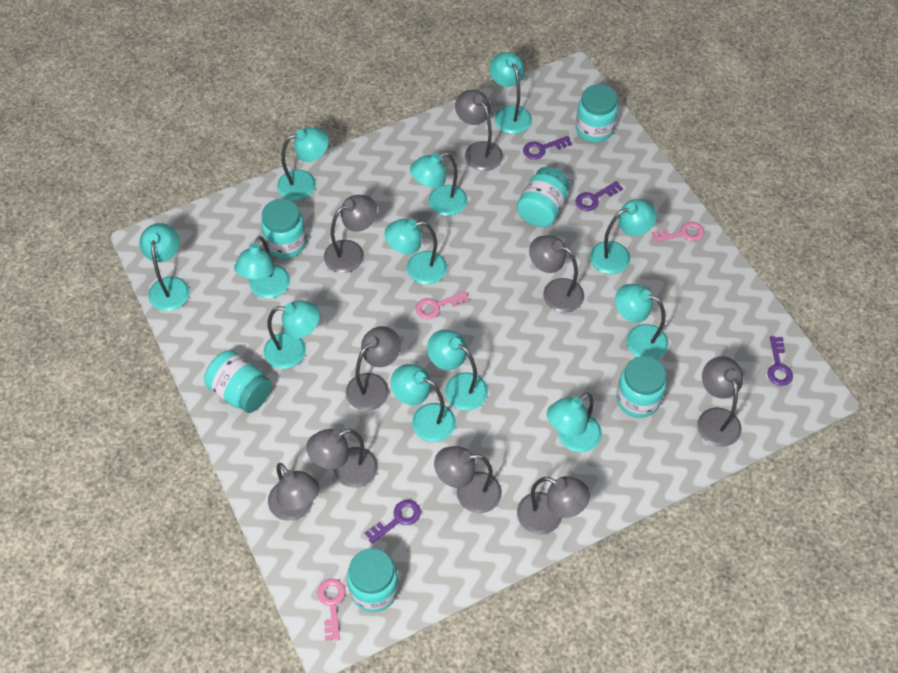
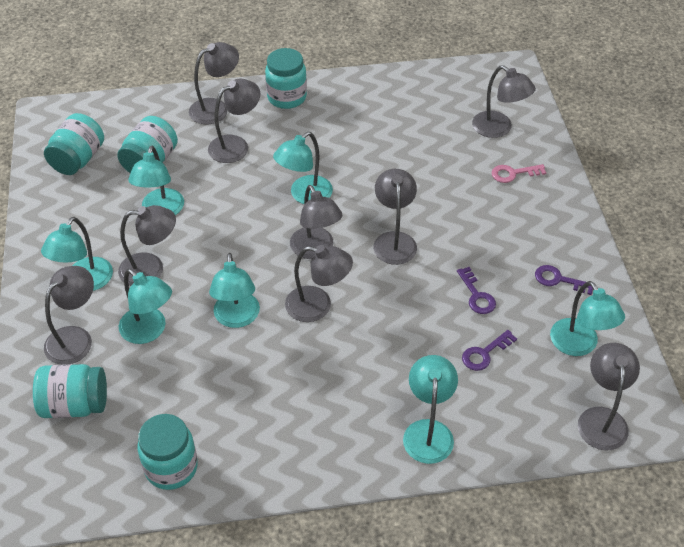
pink key: 3 -> 1
purple key: 4 -> 3
turquoise jar: 6 -> 5
turquoise lamp: 12 -> 7

